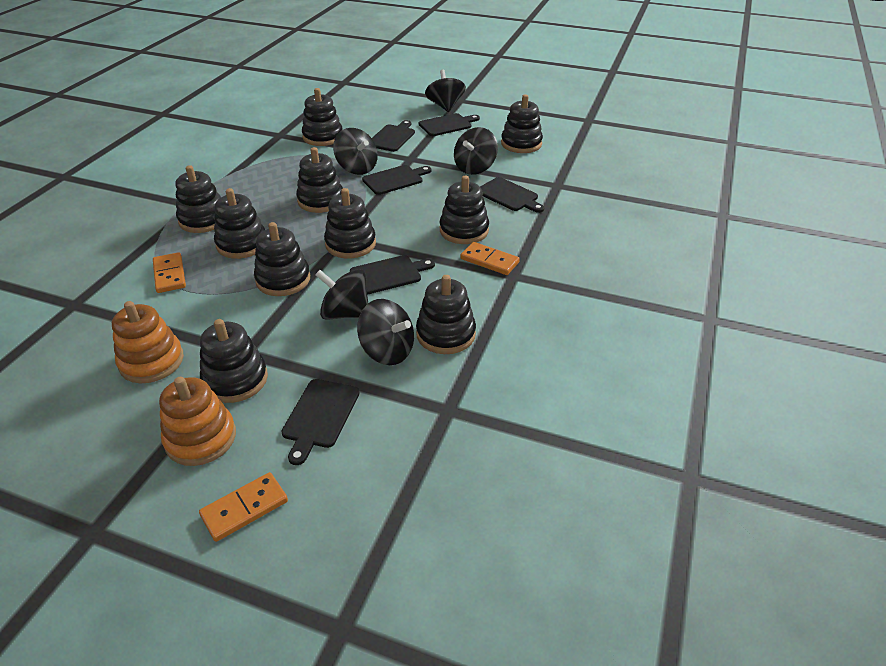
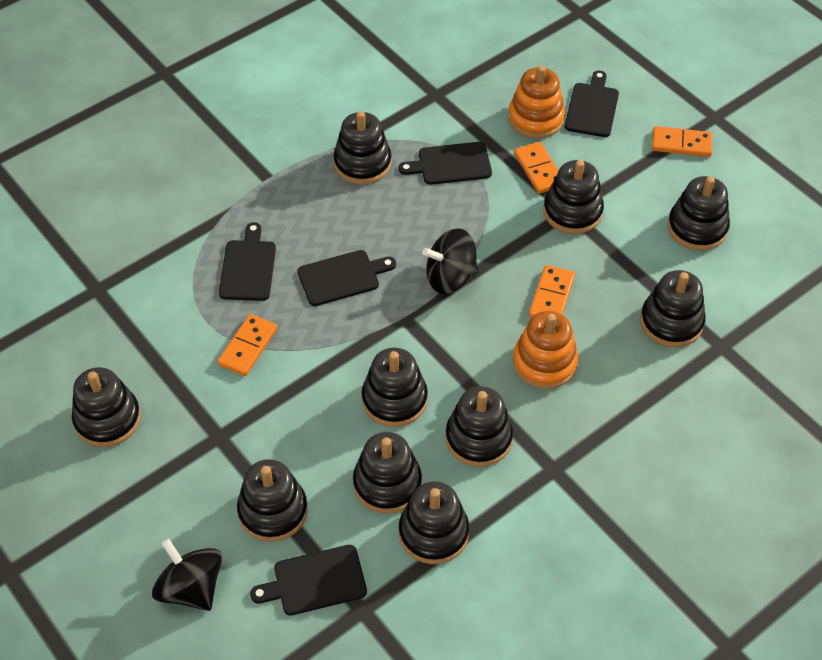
black cutting board: 6 -> 5
black spinning top: 5 -> 2
orange domino: 3 -> 4

